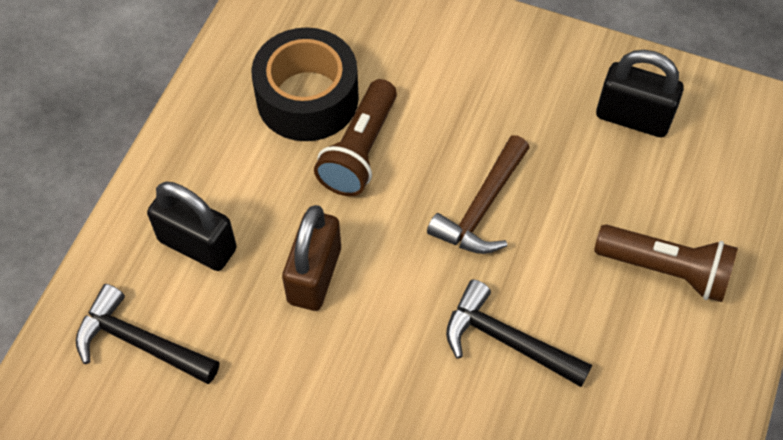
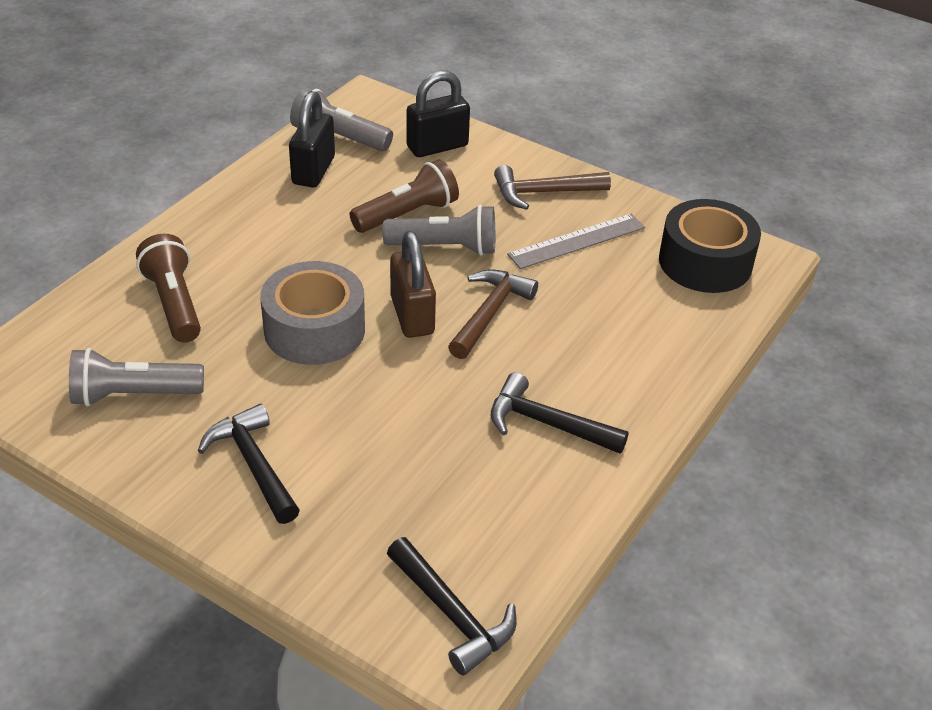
black hammer: 2 -> 3
brown hammer: 1 -> 2
grey flashlight: 0 -> 3
grey ruler: 0 -> 1
grey tape: 0 -> 1

